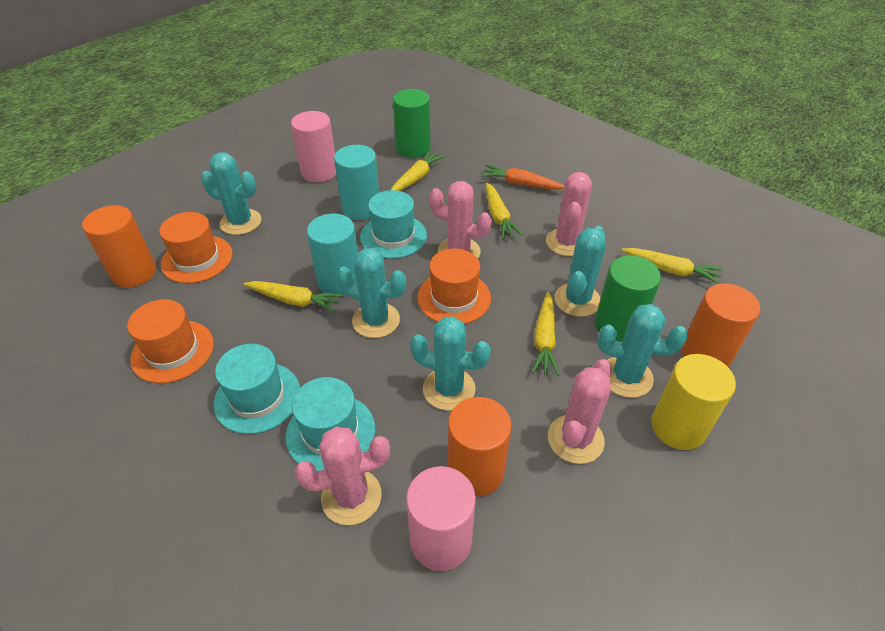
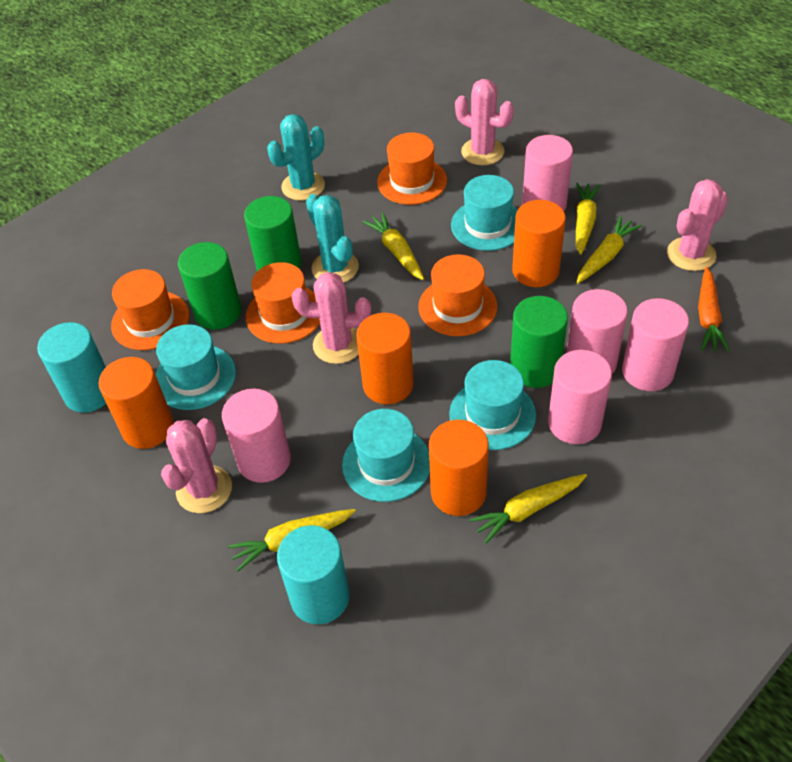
green cylinder: 2 -> 3
orange cylinder: 3 -> 4
orange hat: 3 -> 4
pink cylinder: 2 -> 5
turquoise cactus: 5 -> 2
turquoise hat: 3 -> 4
yellow cylinder: 1 -> 0

